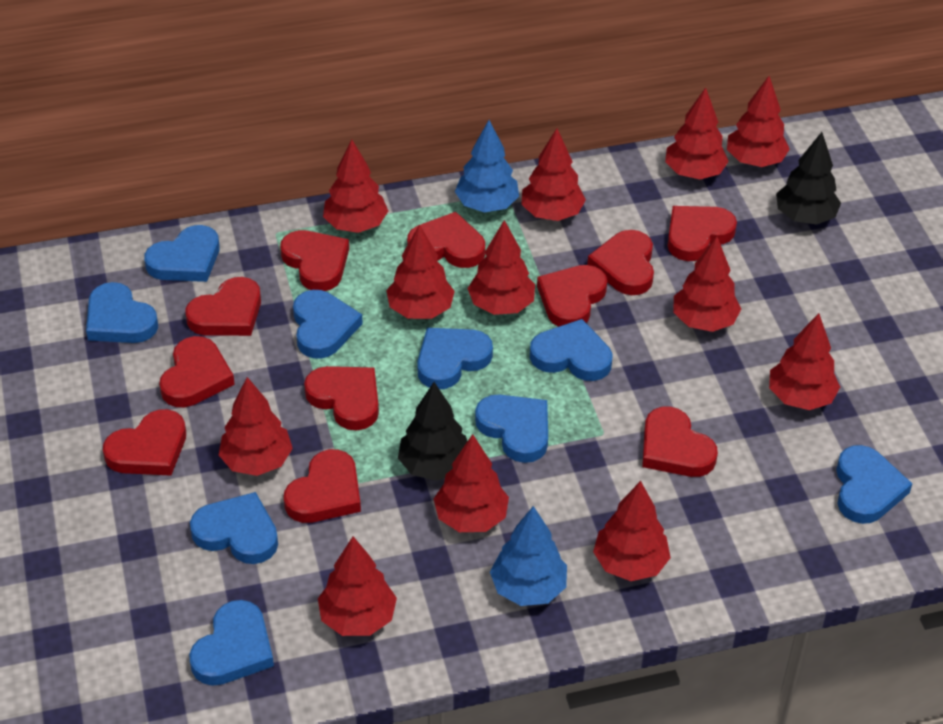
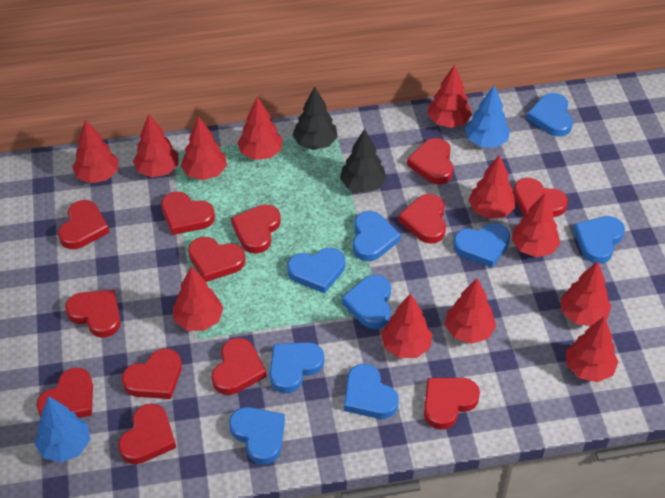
red heart: 11 -> 13

